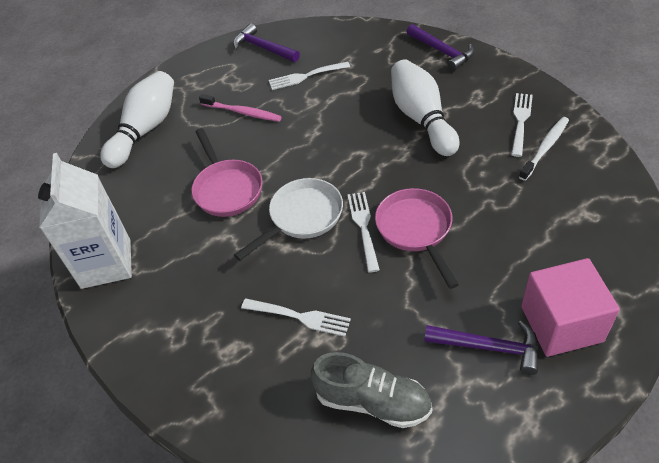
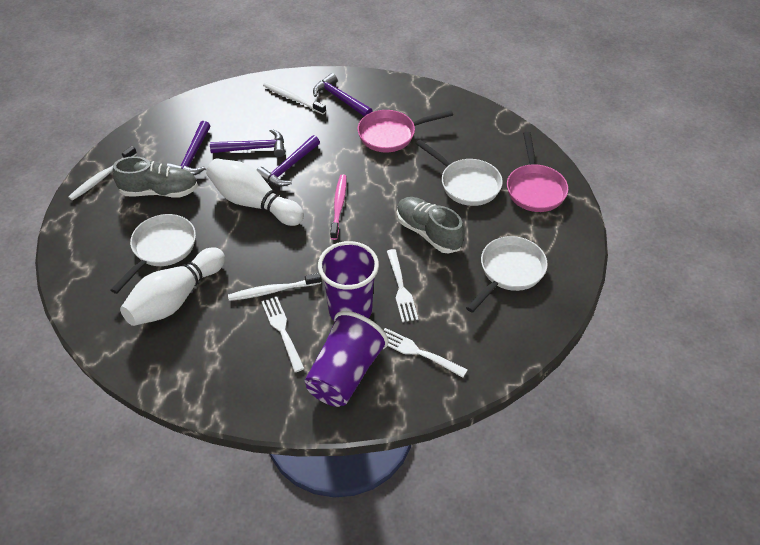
grey shoe: 1 -> 2
pink cube: 1 -> 0
purple cup: 0 -> 2
purple hammer: 3 -> 4
white carton: 1 -> 0
white fork: 4 -> 3
white pan: 1 -> 3
white toothbrush: 1 -> 3

